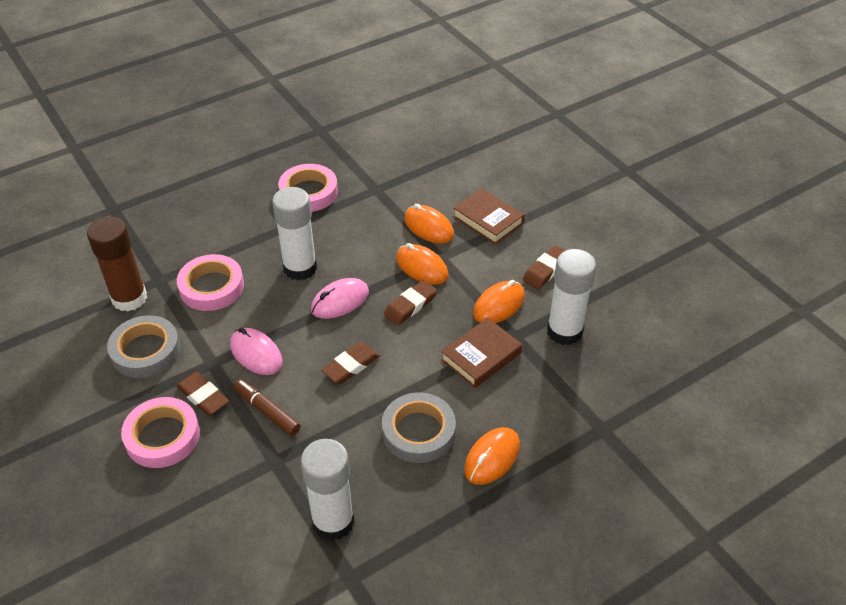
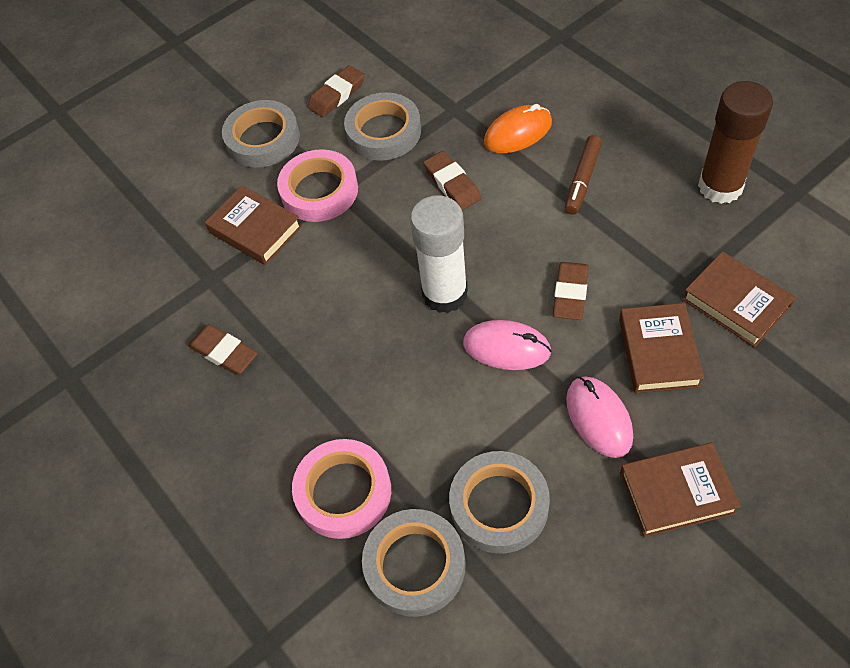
brown book: 2 -> 4
grey tape: 2 -> 4
orange mouse: 4 -> 1
pink tape: 3 -> 2
white glue stick: 3 -> 1

